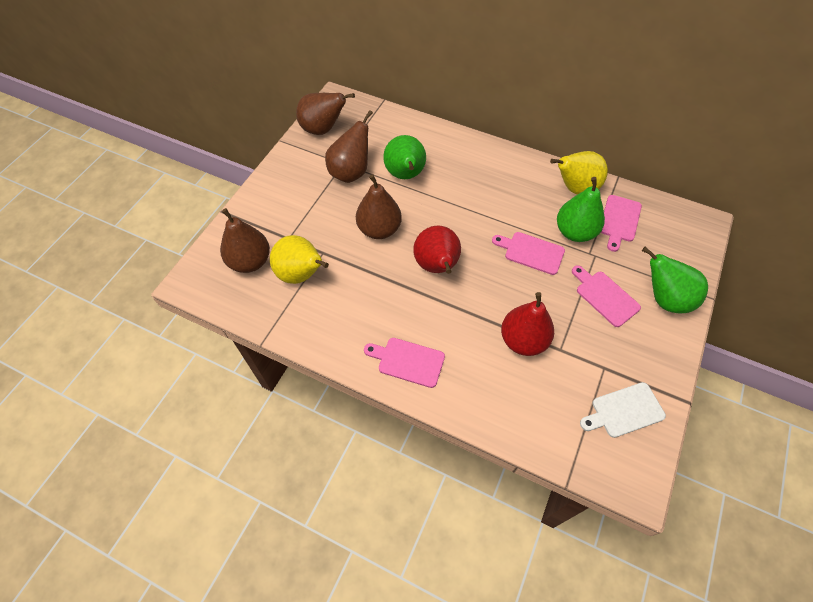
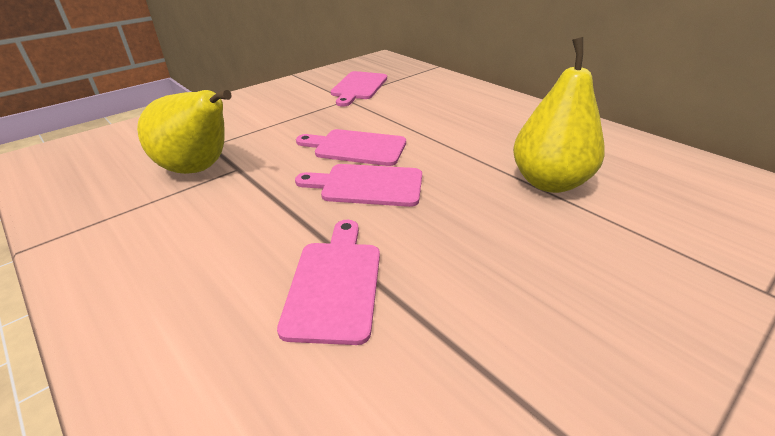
brown pear: 4 -> 0
green pear: 3 -> 0
red pear: 2 -> 0
white cutting board: 1 -> 0

